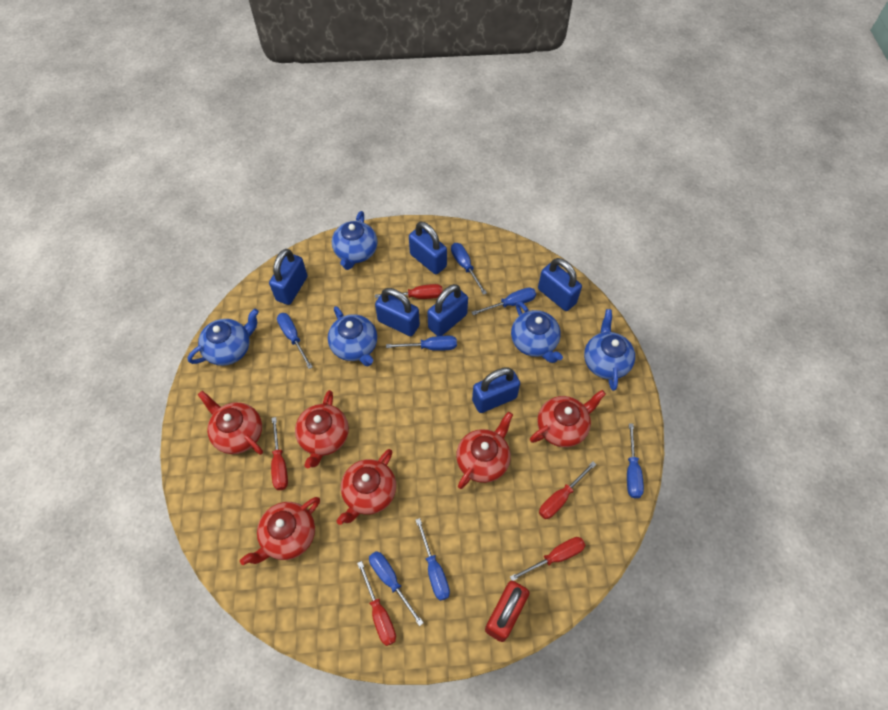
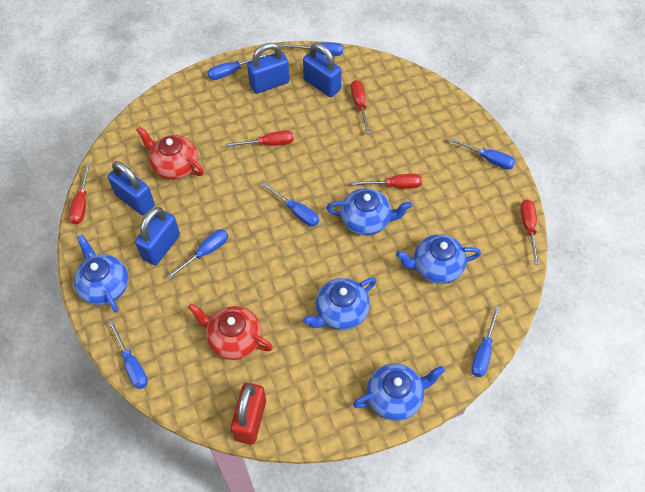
blue padlock: 6 -> 4
red teapot: 6 -> 2

